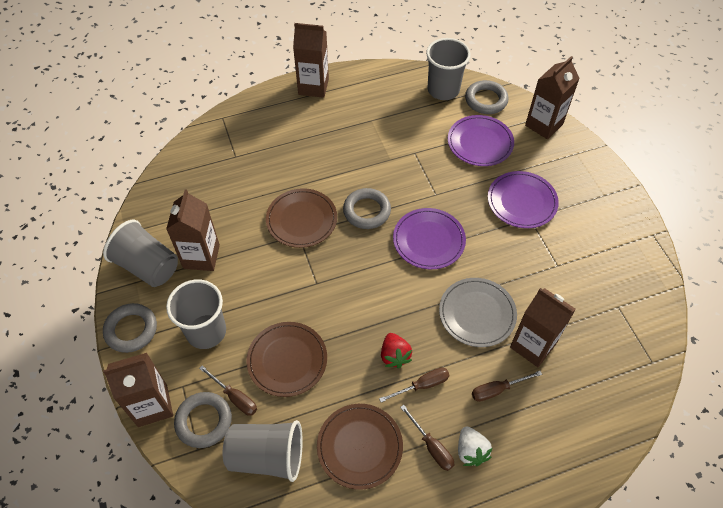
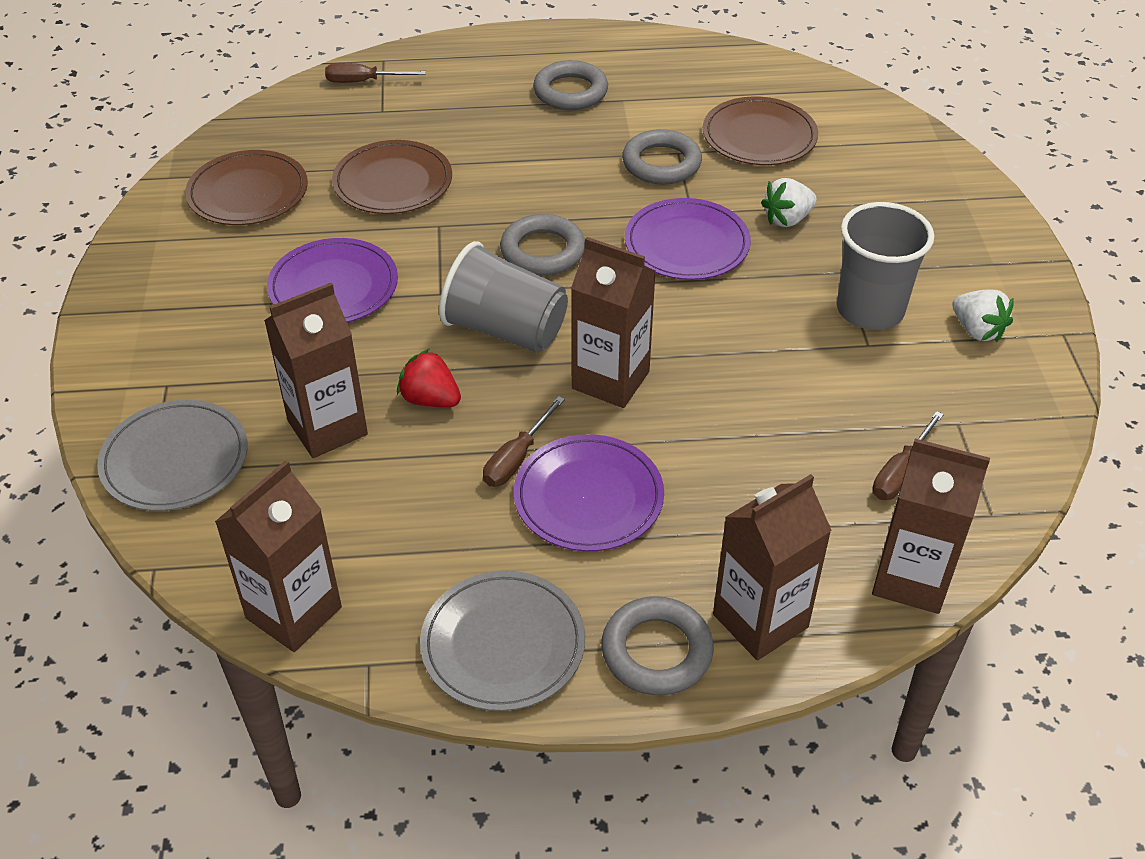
brown screwdriver: 4 -> 3
grey cup: 4 -> 2
grey plate: 1 -> 2
white strawberry: 1 -> 2

